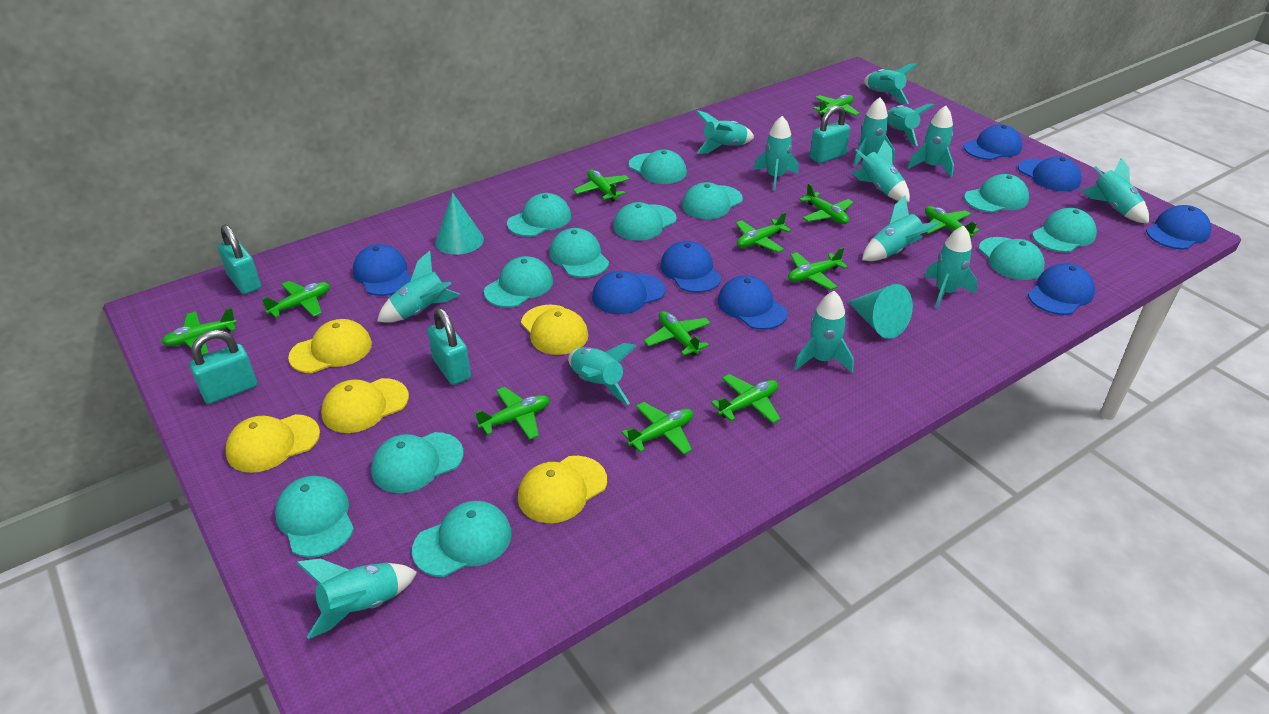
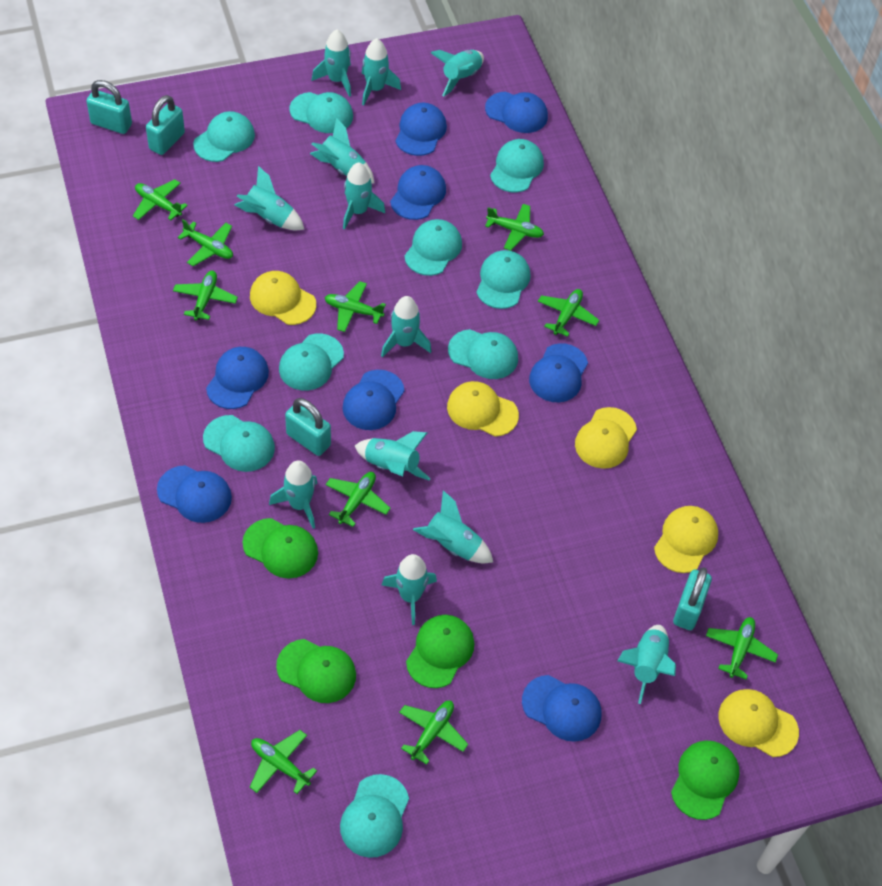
green cap: 0 -> 4
green plane: 12 -> 10
turquoise cap: 12 -> 9
turquoise cone: 2 -> 0
turquoise rocket: 14 -> 12

